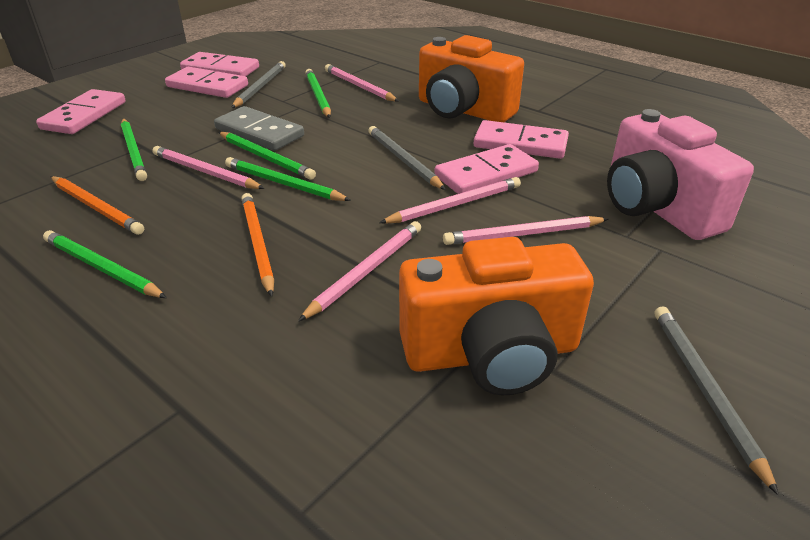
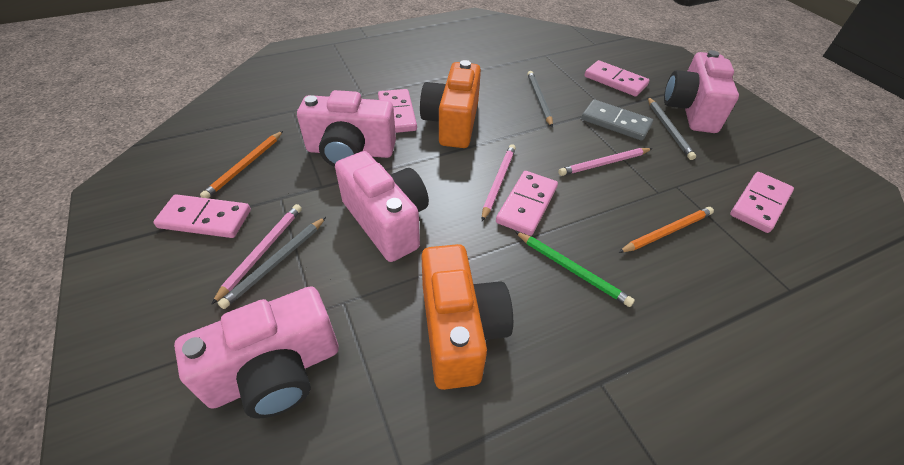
green pencil: 5 -> 1
pink camera: 1 -> 4
pink pencil: 5 -> 3

